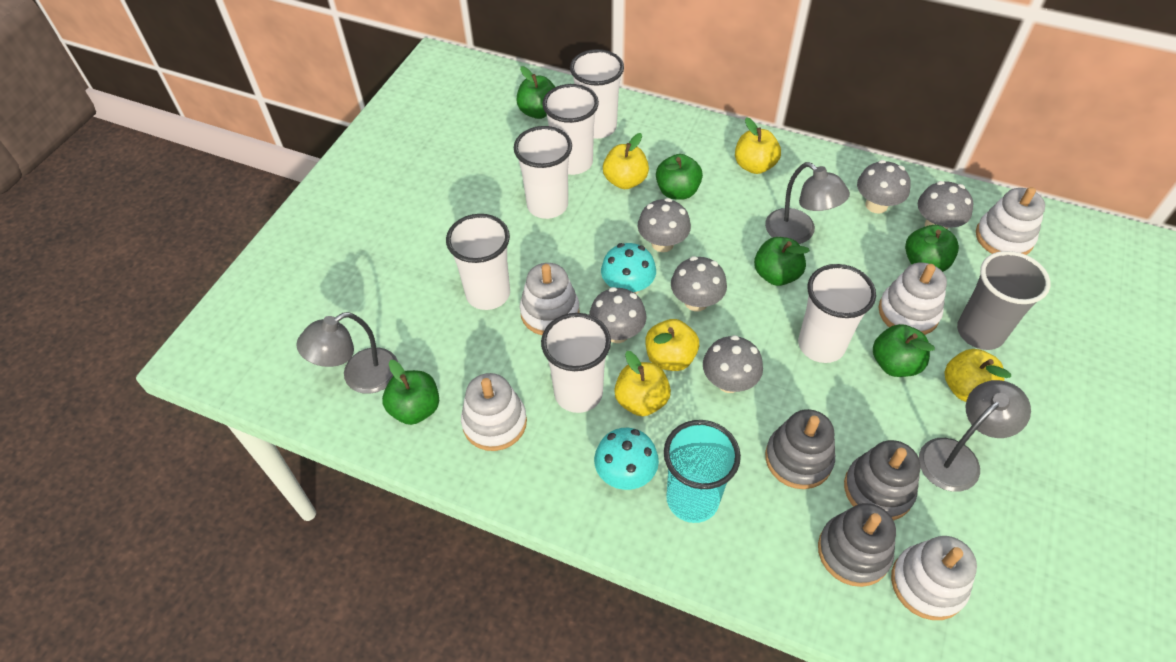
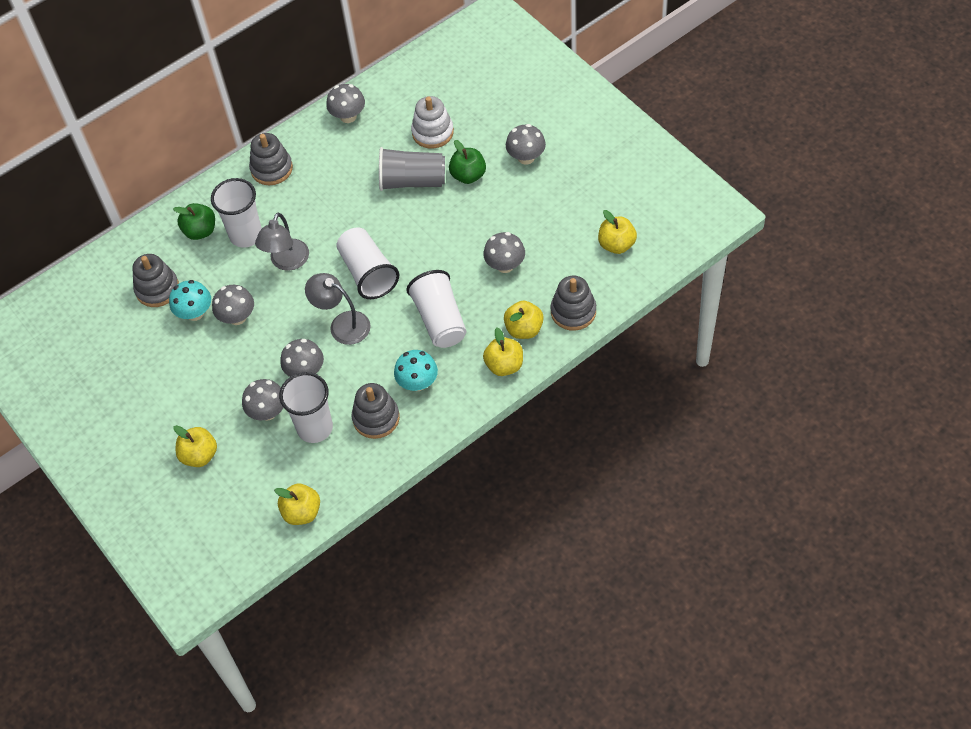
green apple: 6 -> 2
grey lamp: 3 -> 2
grey stacking toy: 3 -> 4
turquoise cup: 1 -> 0
white cup: 6 -> 4
white stacking toy: 5 -> 1

